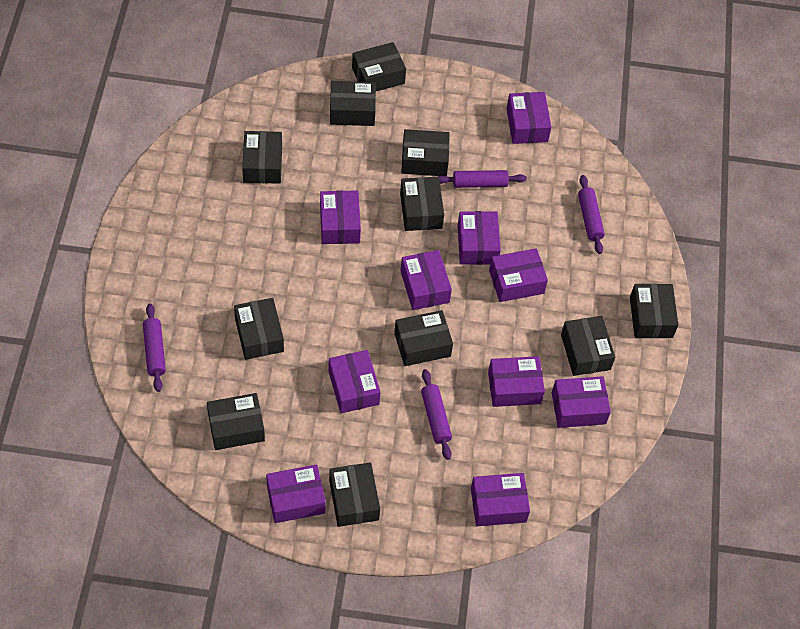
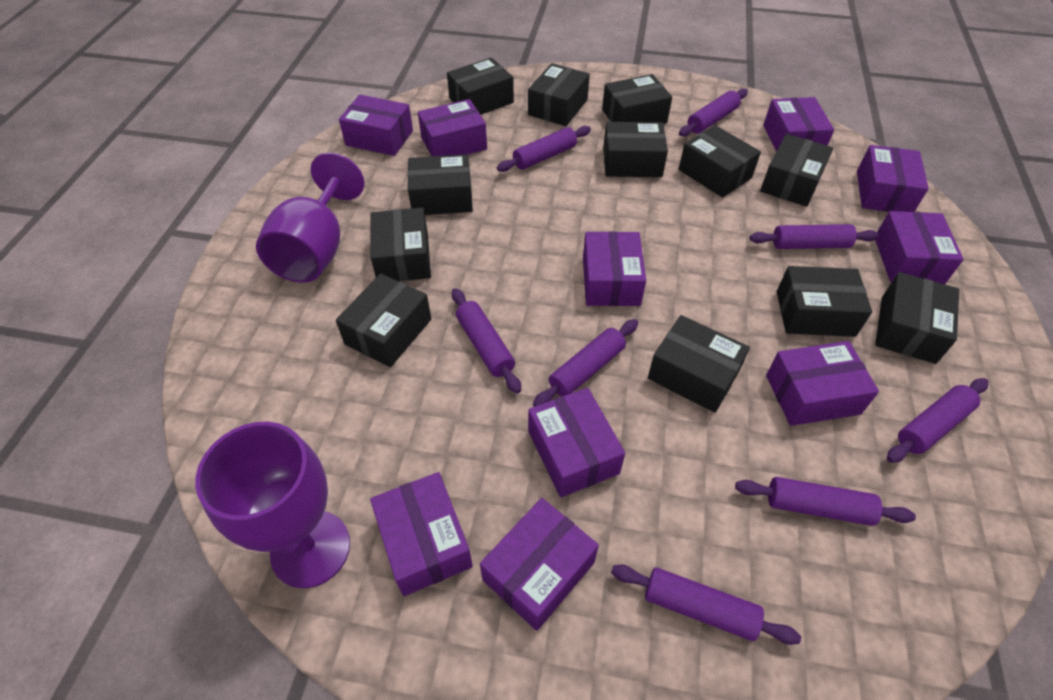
black box: 11 -> 12
purple goblet: 0 -> 2
purple rolling pin: 4 -> 8

